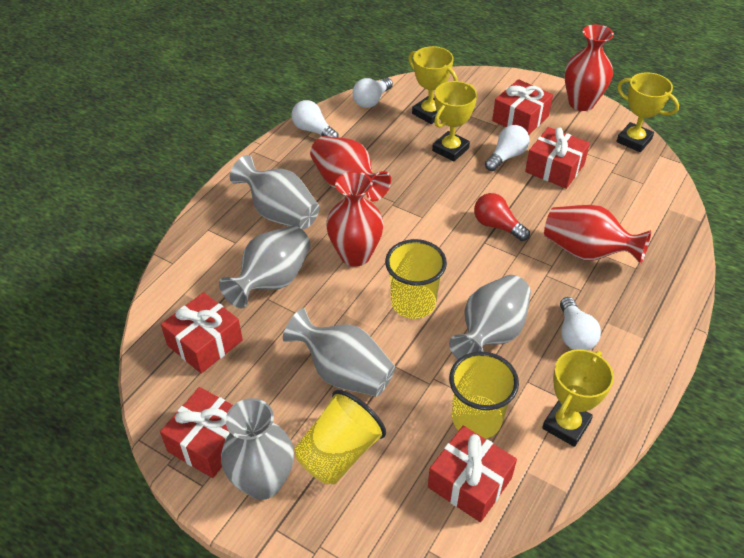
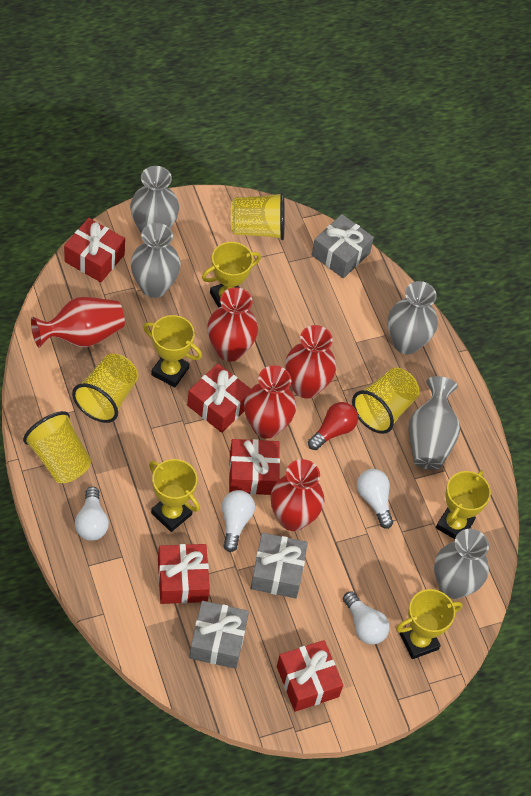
grey gift: 0 -> 3
red vase: 4 -> 5
yellow cup: 3 -> 4
yellow trophy: 4 -> 5

